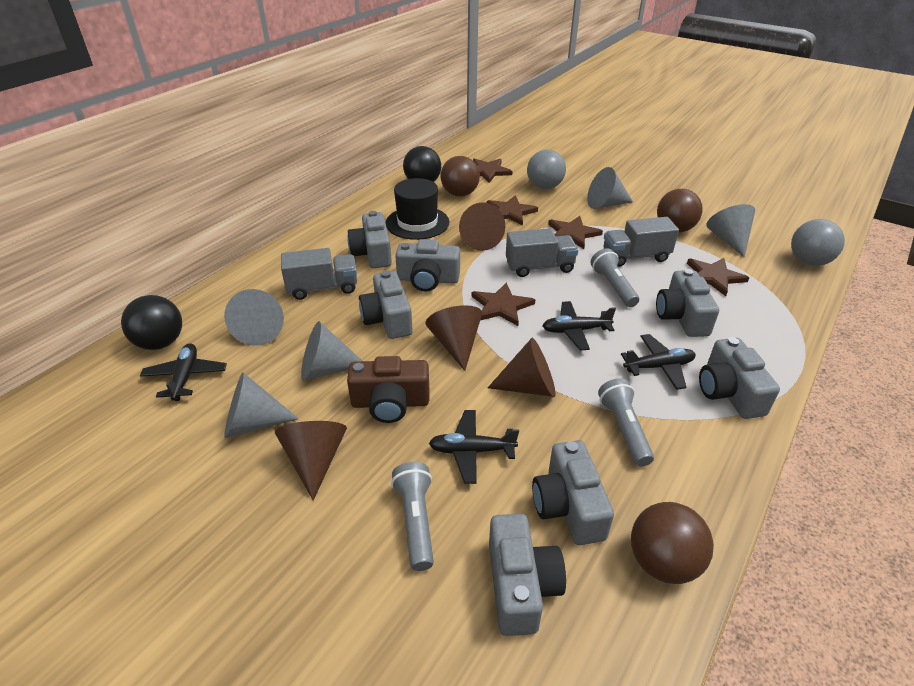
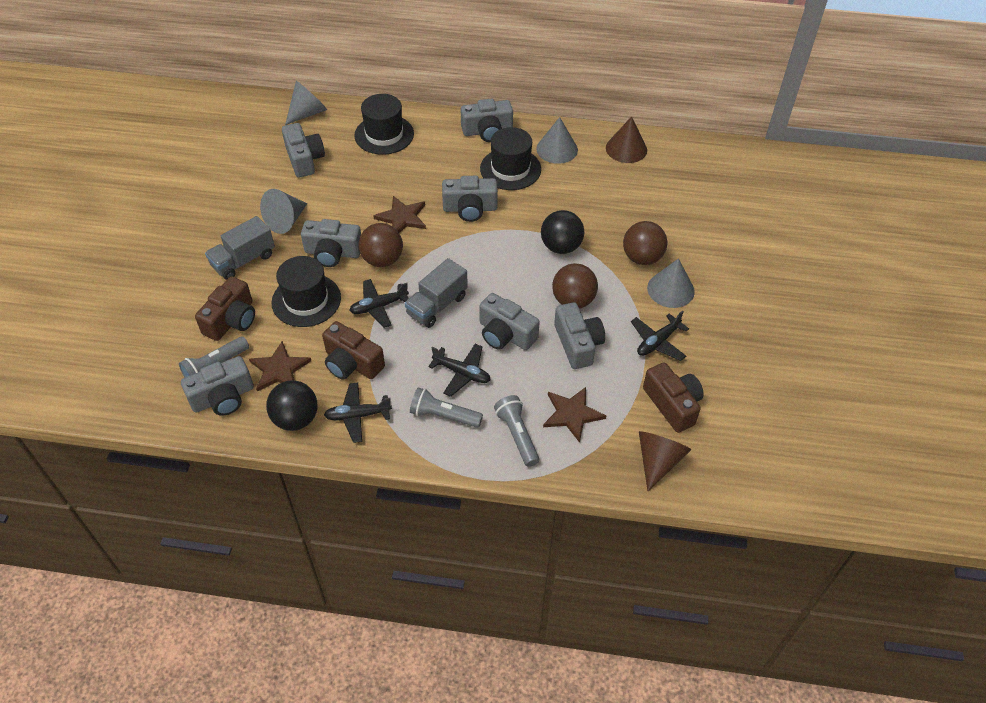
black hat: 1 -> 3
brown camera: 1 -> 3
brown cone: 4 -> 2
brown star: 5 -> 3
grey ball: 2 -> 0
grey cone: 5 -> 4
grey truck: 3 -> 2

